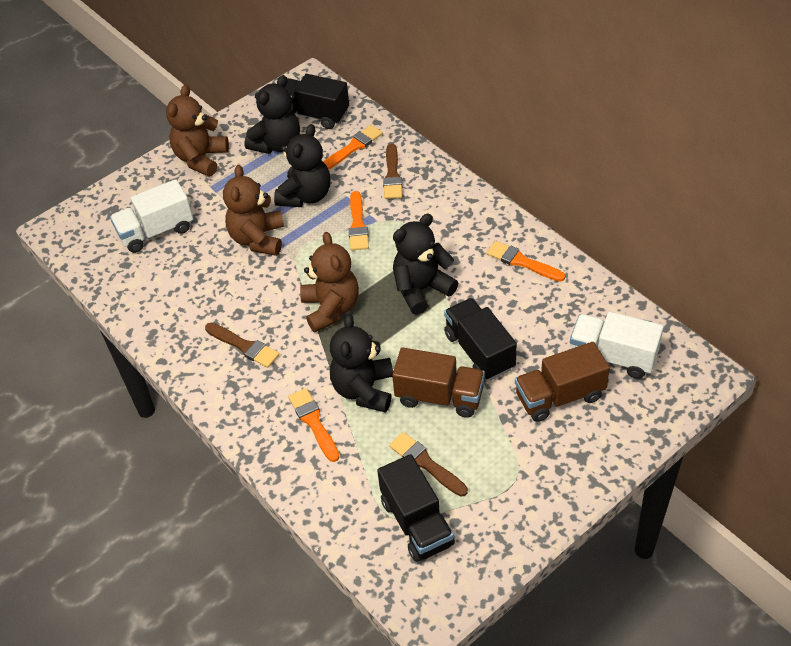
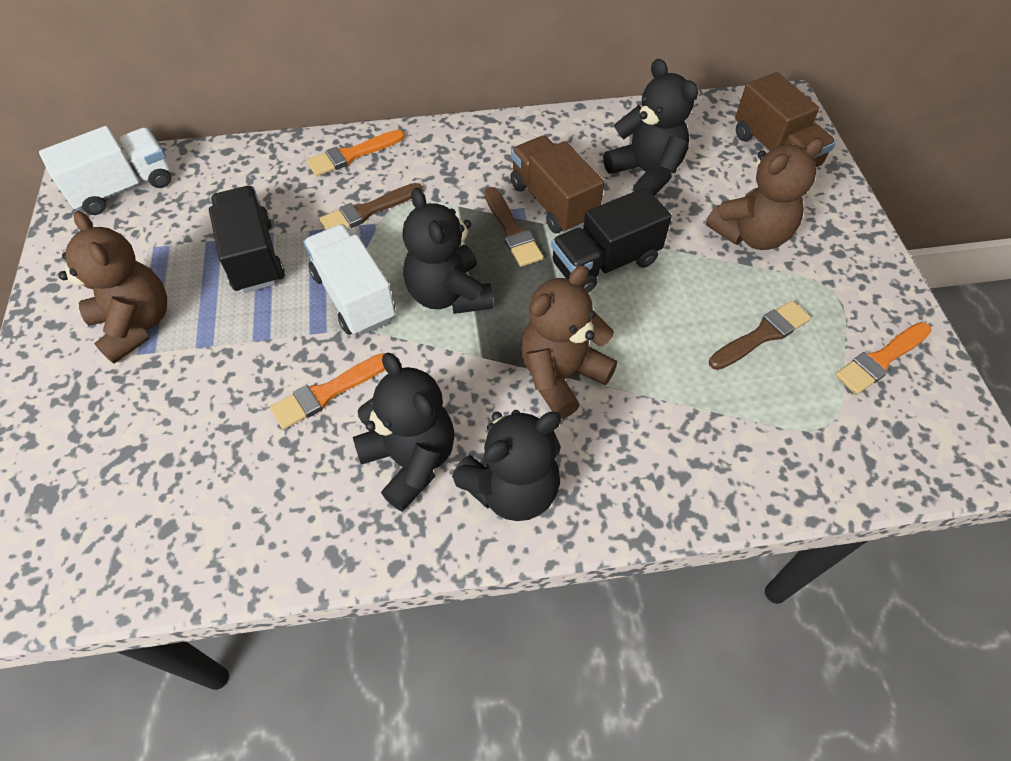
black truck: 3 -> 2
orange brush: 4 -> 3

